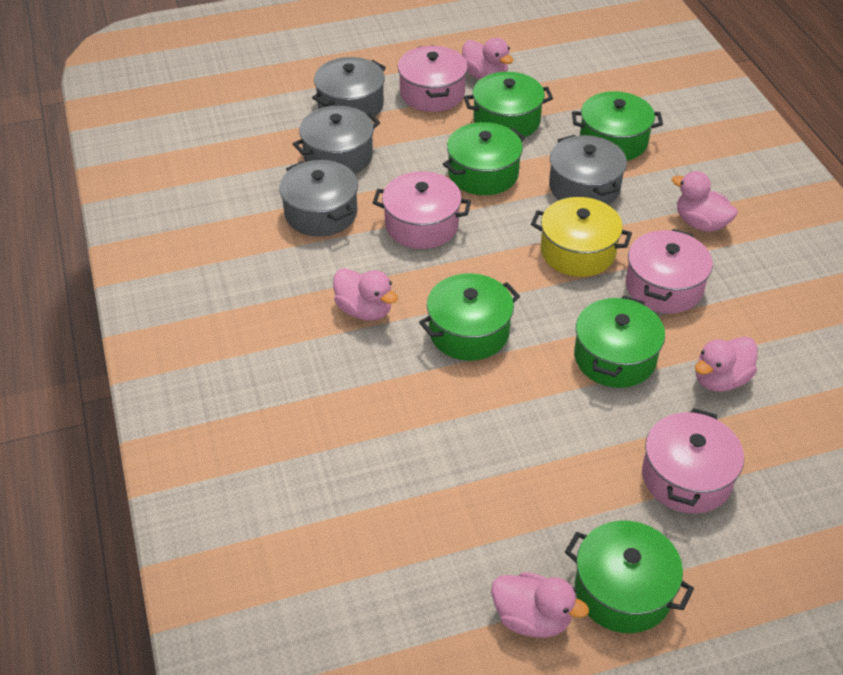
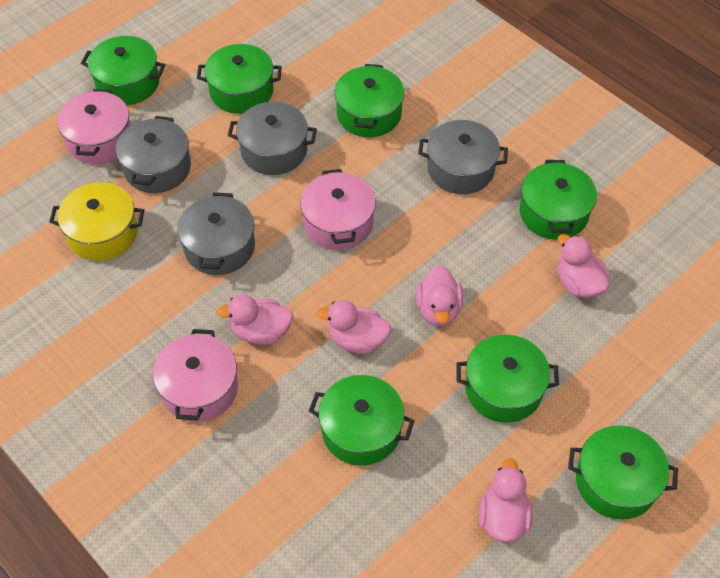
green pot: 6 -> 7
pink pot: 4 -> 3

